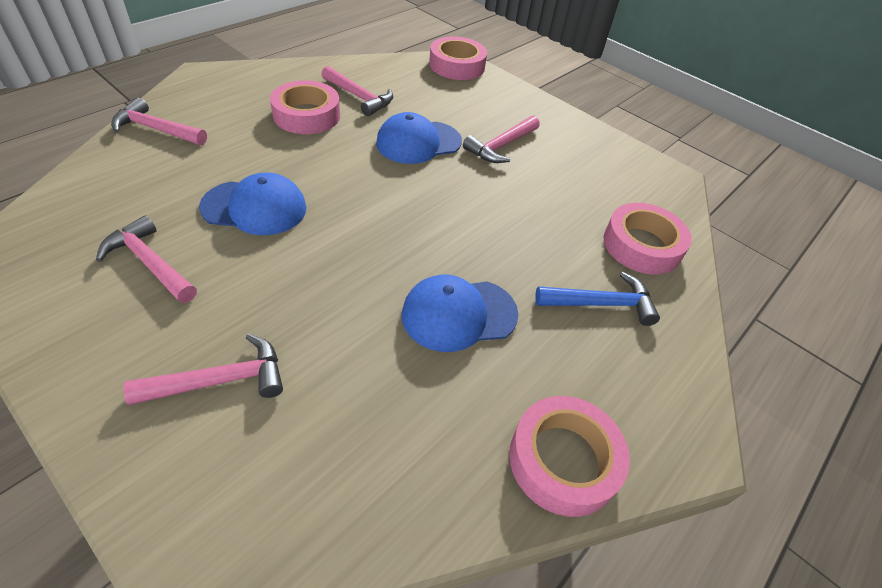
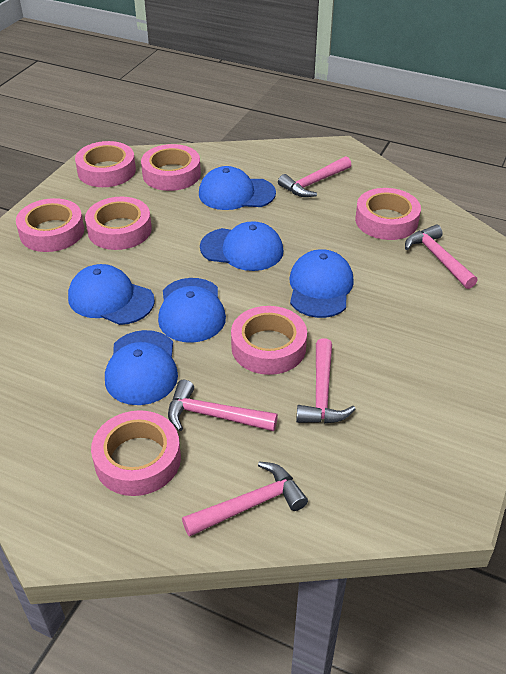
blue cap: 3 -> 6
blue hammer: 1 -> 0
pink tape: 4 -> 7

